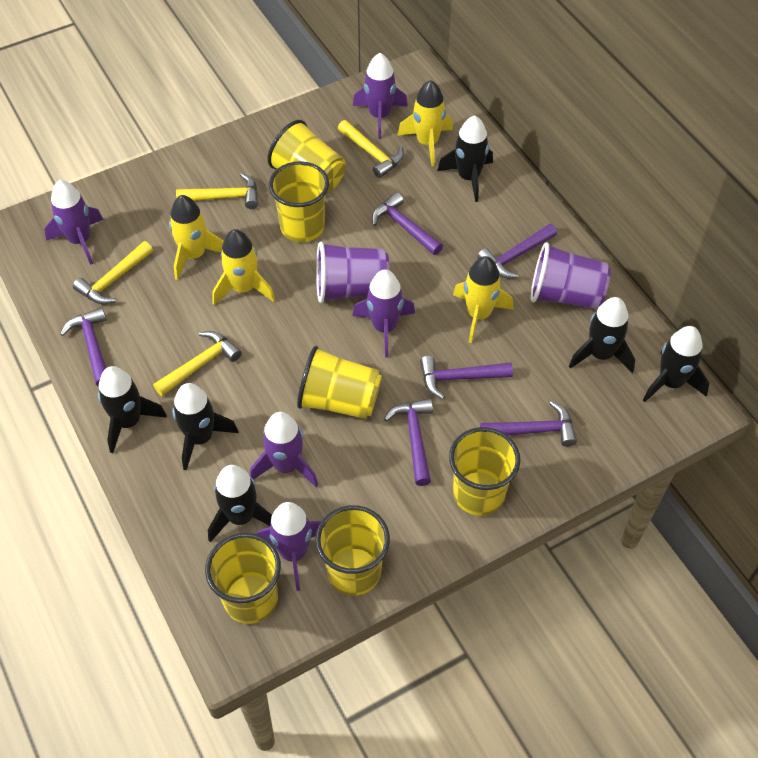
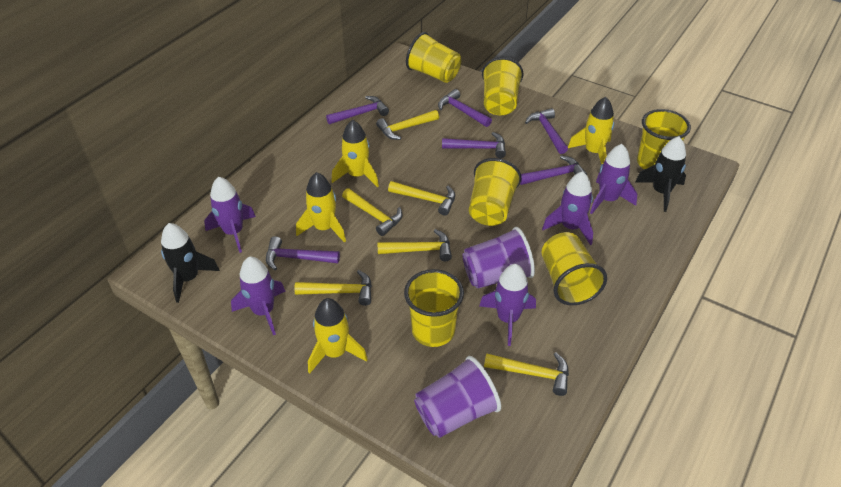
black rocket: 6 -> 2
yellow hammer: 4 -> 6

